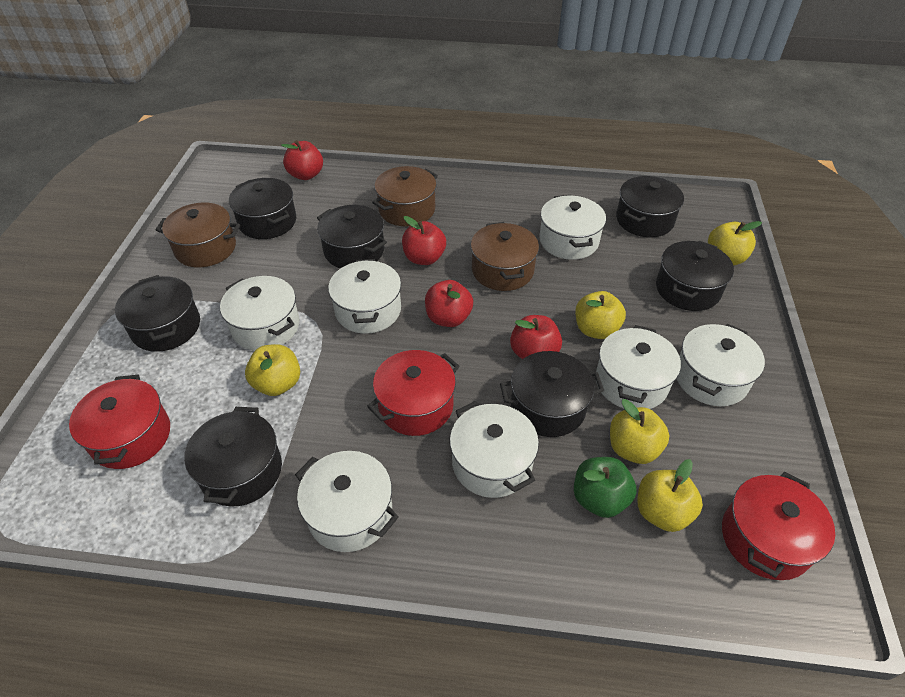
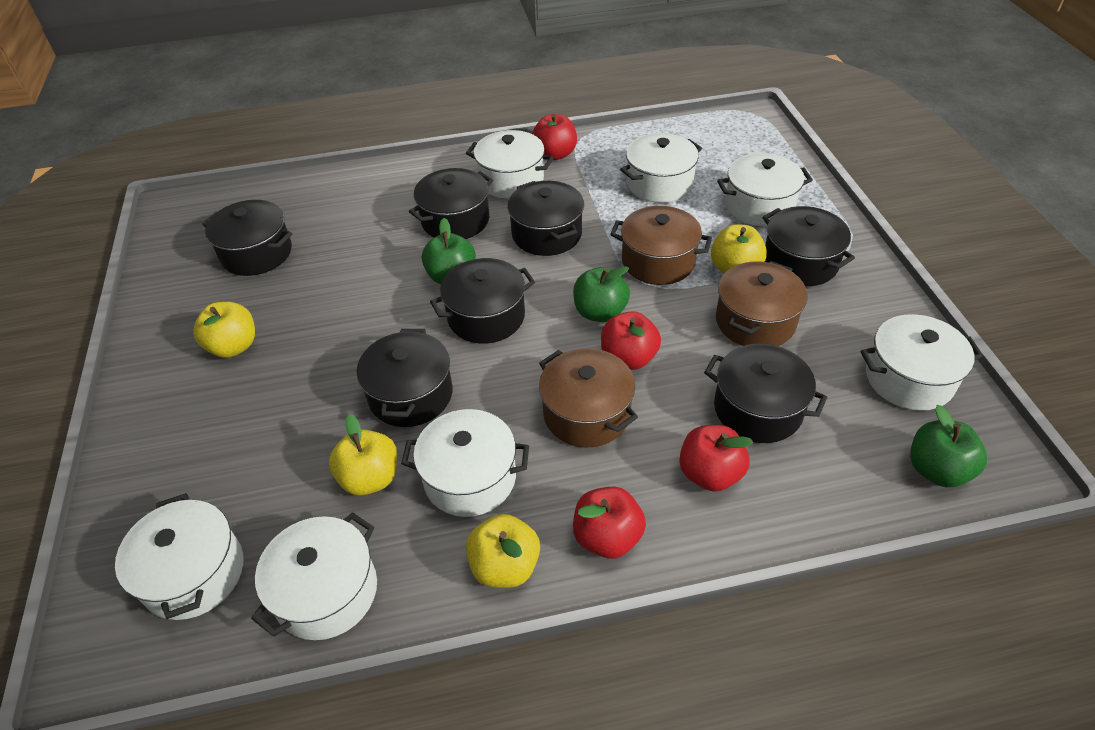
green apple: 1 -> 3
red pot: 3 -> 0
yellow apple: 5 -> 4

